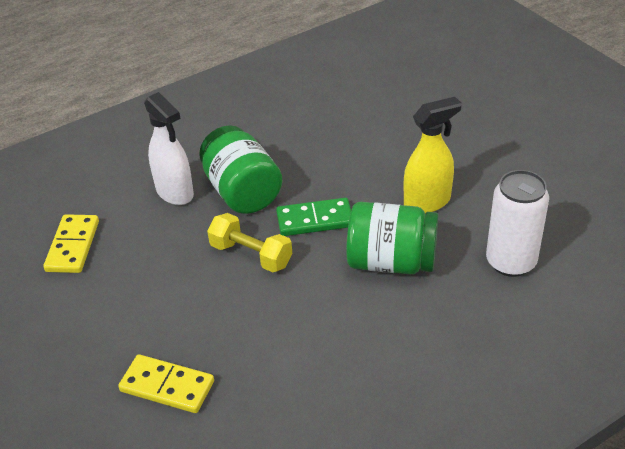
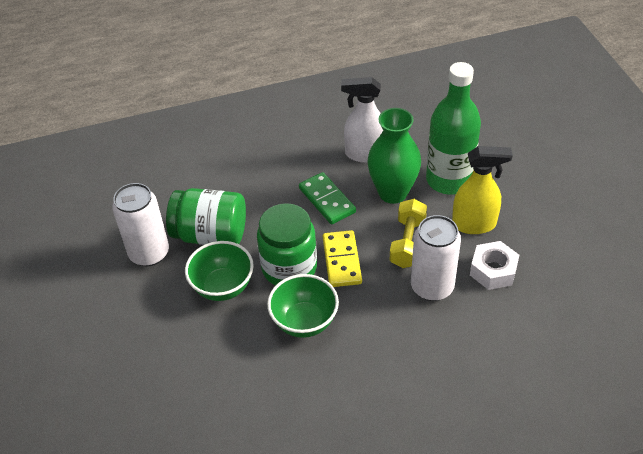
green bottle: 0 -> 1
green bowl: 0 -> 2
green vase: 0 -> 1
white can: 1 -> 2
white nut: 0 -> 1
yellow domino: 2 -> 1

